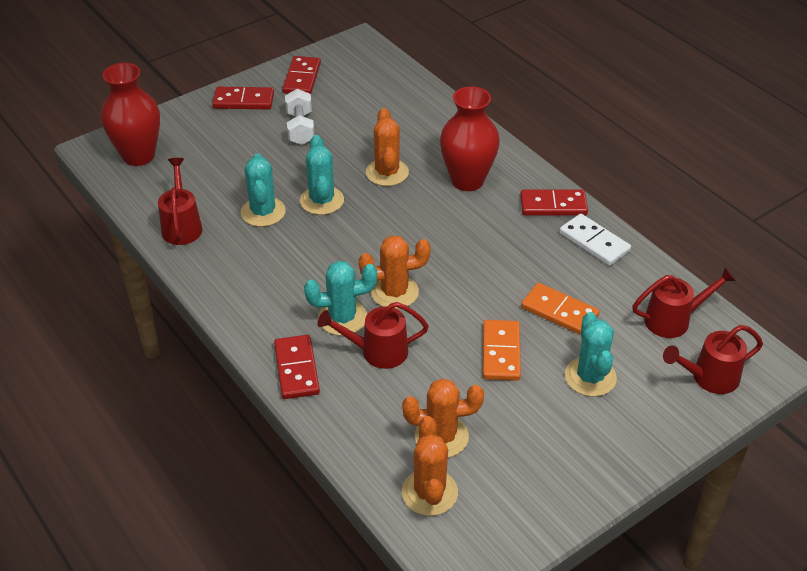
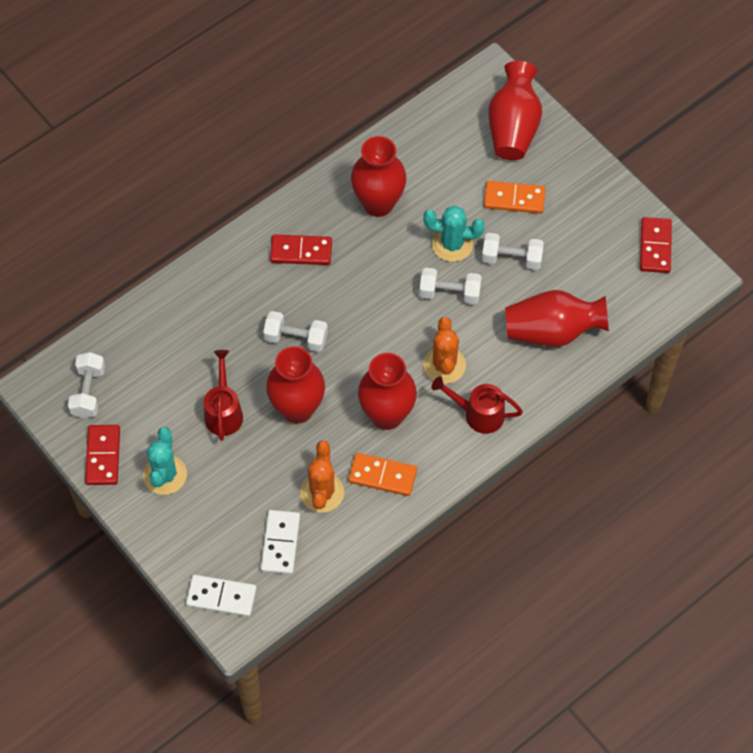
orange cactus: 4 -> 2
red domino: 4 -> 3
red vase: 2 -> 5
red watering can: 4 -> 2
turquoise cactus: 4 -> 2
white domino: 1 -> 2
white dumbbell: 1 -> 4

